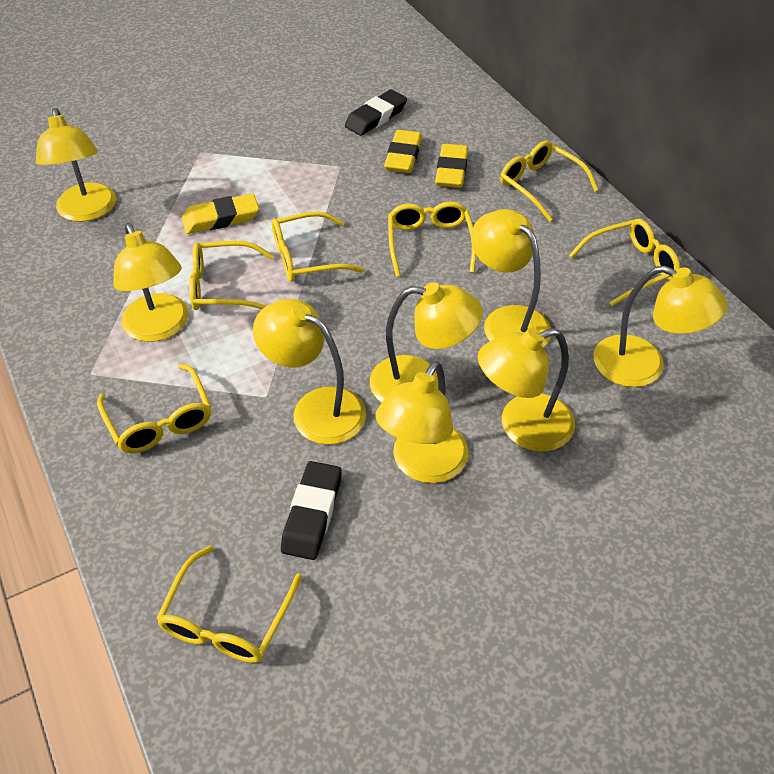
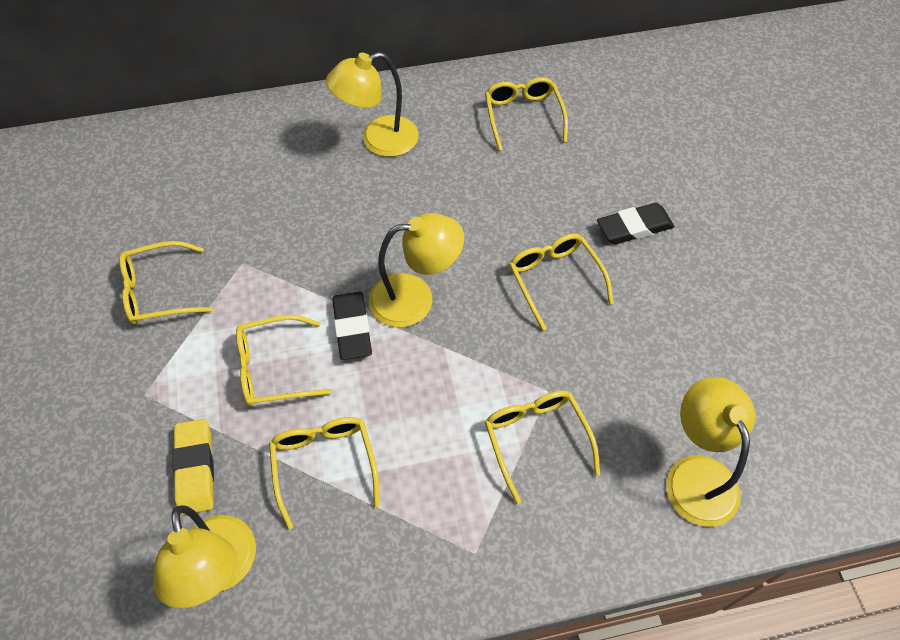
yellow eraser: 3 -> 1
yellow glasses: 7 -> 6
yellow lamp: 8 -> 4

